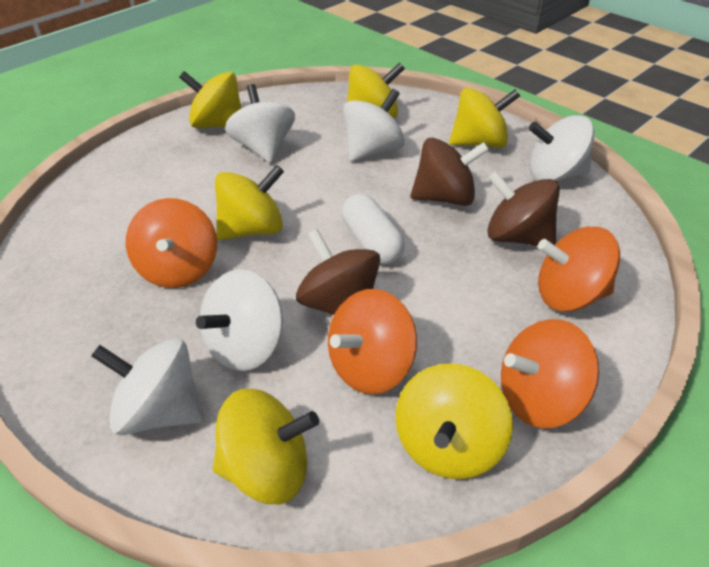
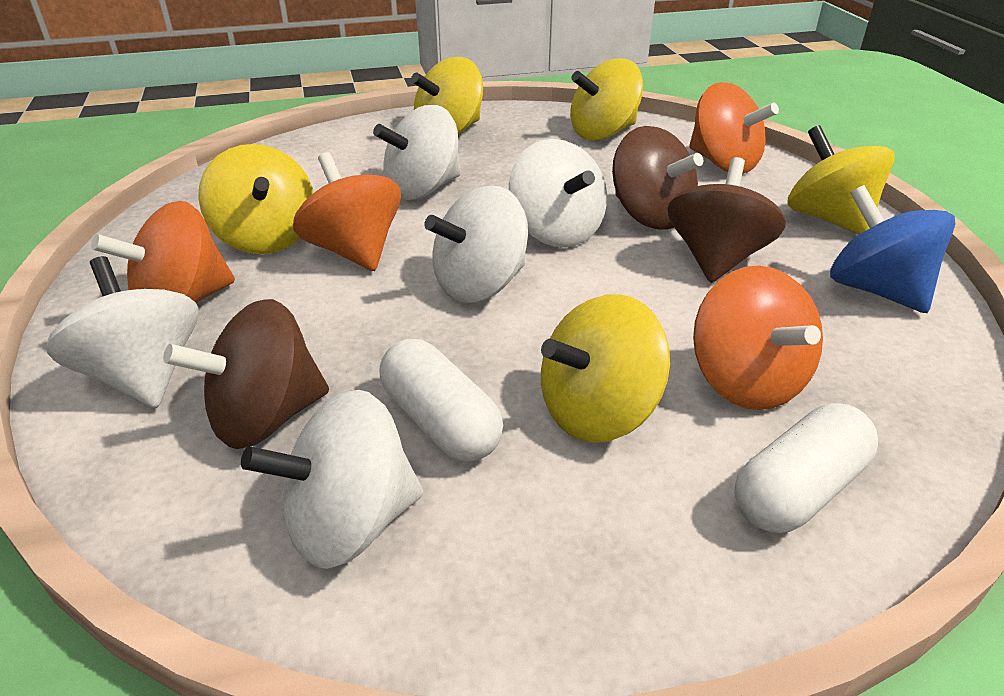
blue spinning top: 0 -> 1
white capsule: 1 -> 2
yellow spinning top: 6 -> 5

